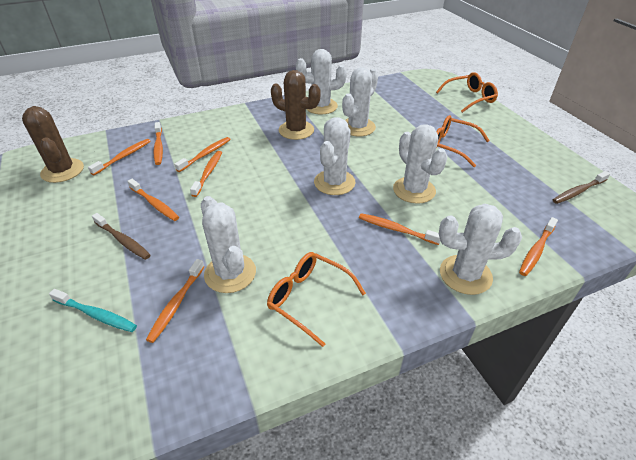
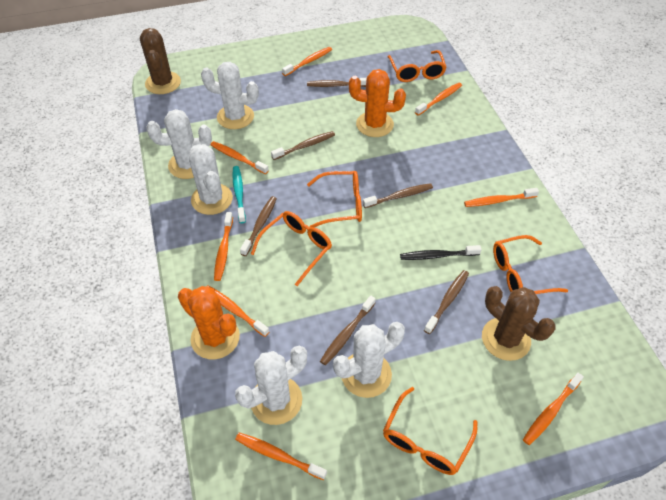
black toothbrush: 0 -> 1
brown toothbrush: 2 -> 6
orange cactus: 0 -> 2
orange glasses: 3 -> 5
white cactus: 6 -> 5

